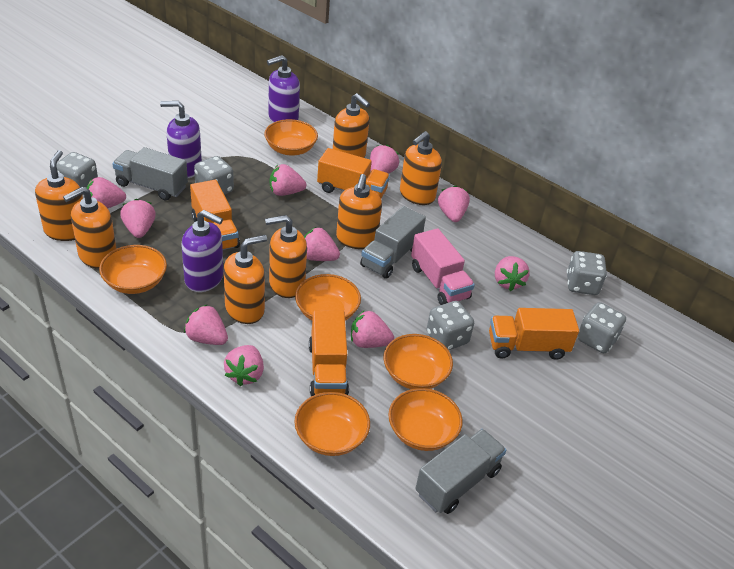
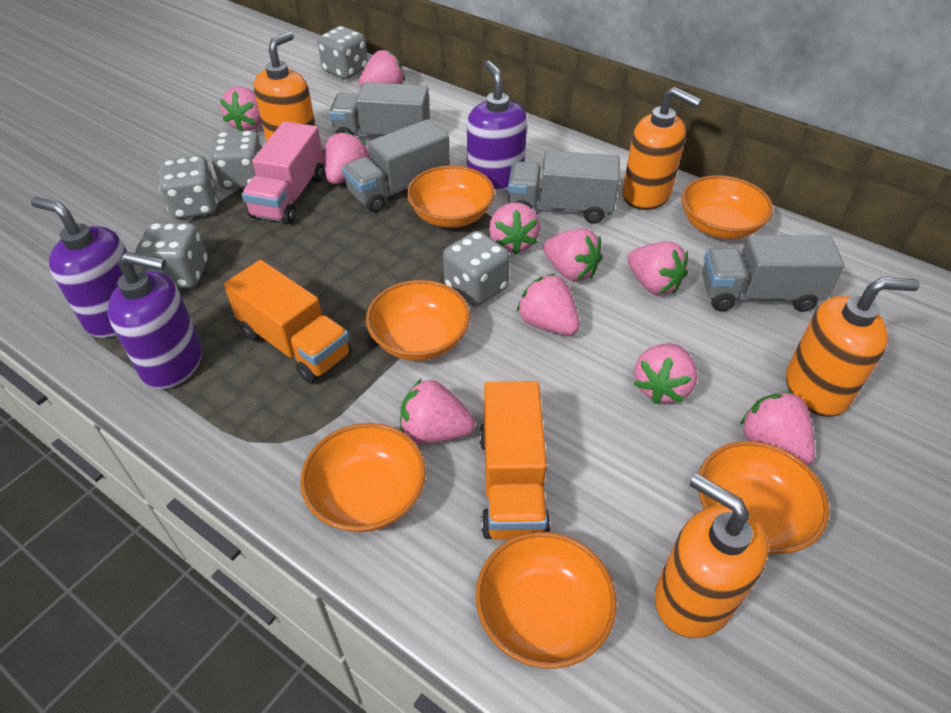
grey truck: 3 -> 4
orange soap dispenser: 7 -> 4
orange truck: 4 -> 2

